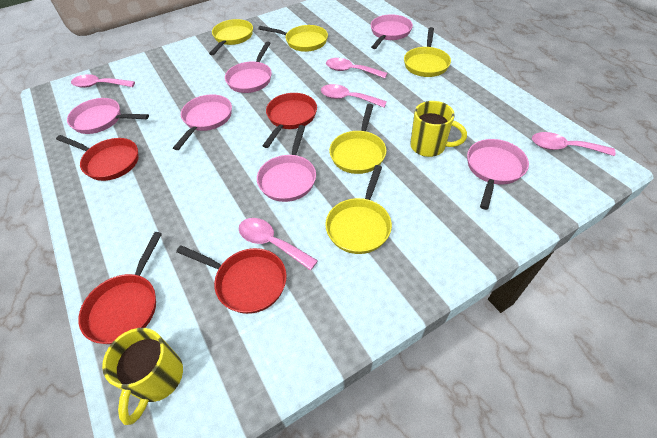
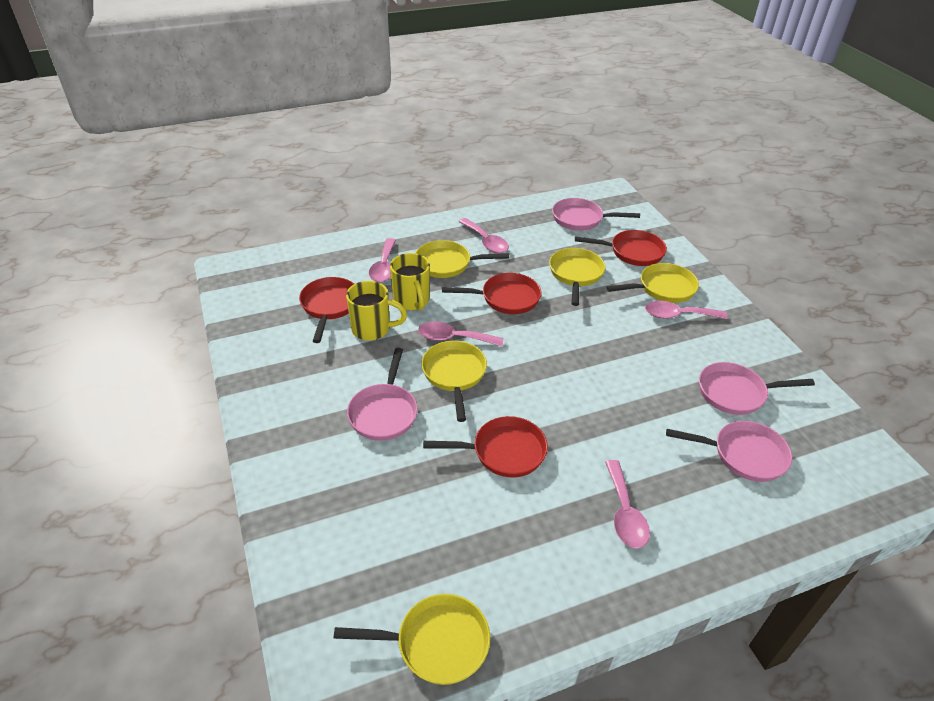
pink pan: 6 -> 4

